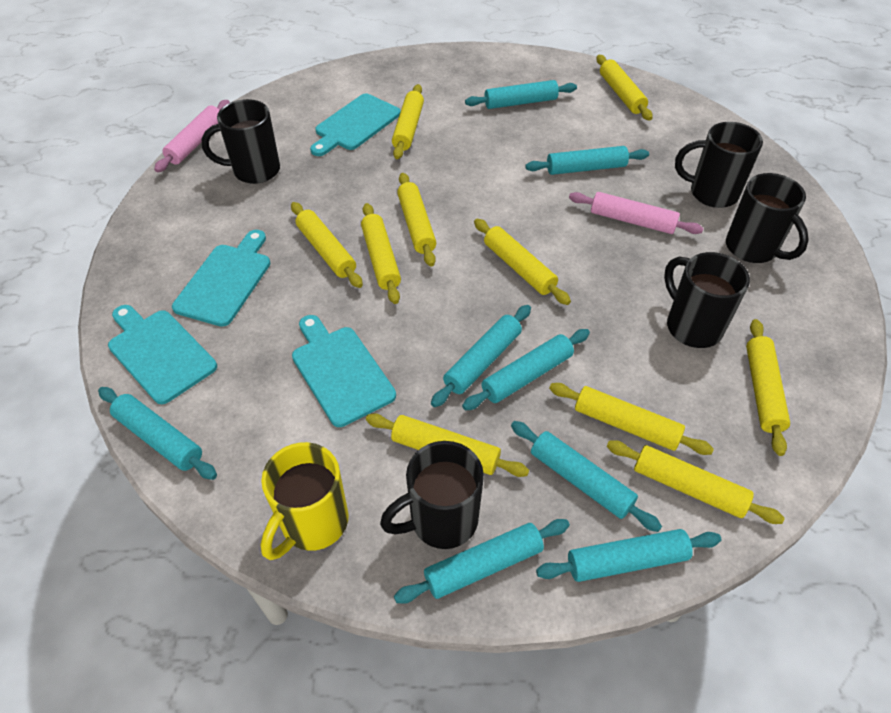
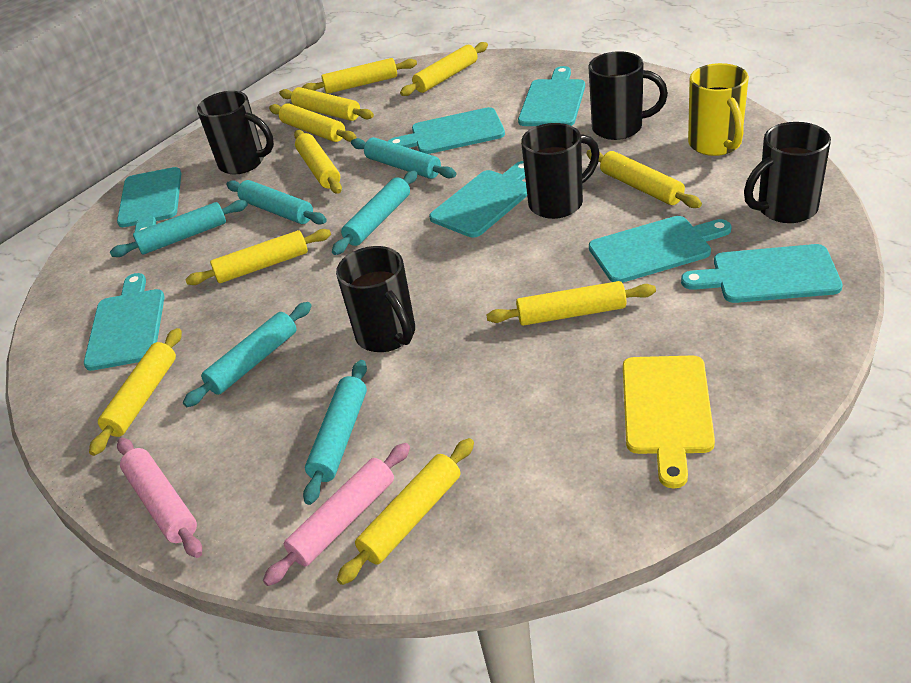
turquoise cutting board: 4 -> 7
turquoise rolling pin: 8 -> 6
yellow cutting board: 0 -> 1

